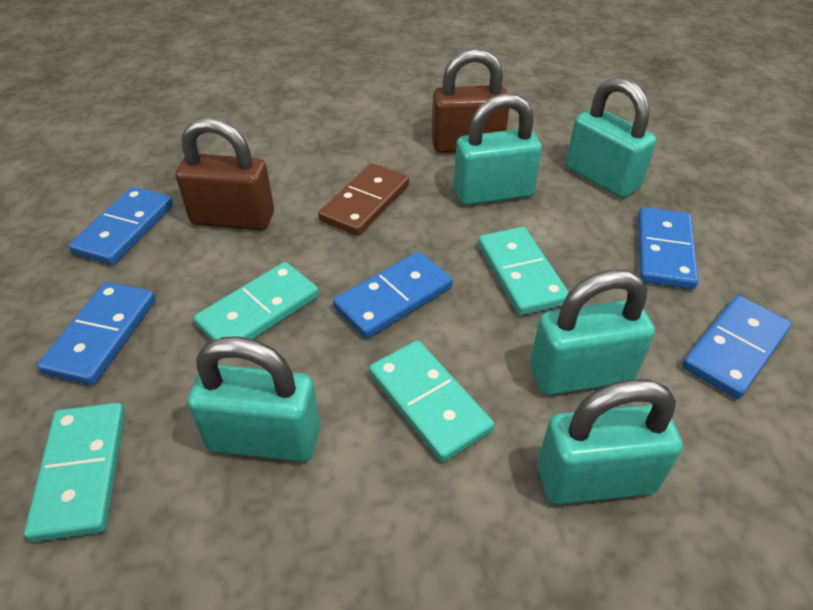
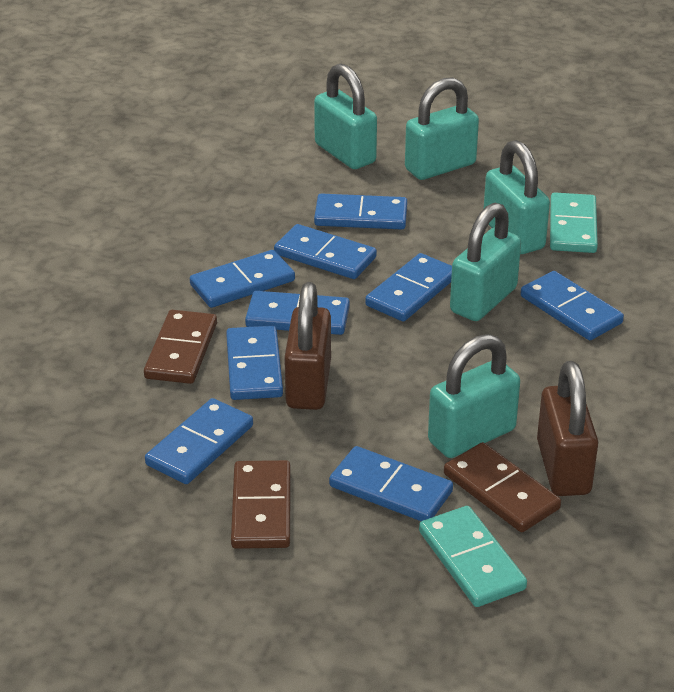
blue domino: 5 -> 9
brown domino: 1 -> 3
turquoise domino: 4 -> 2

